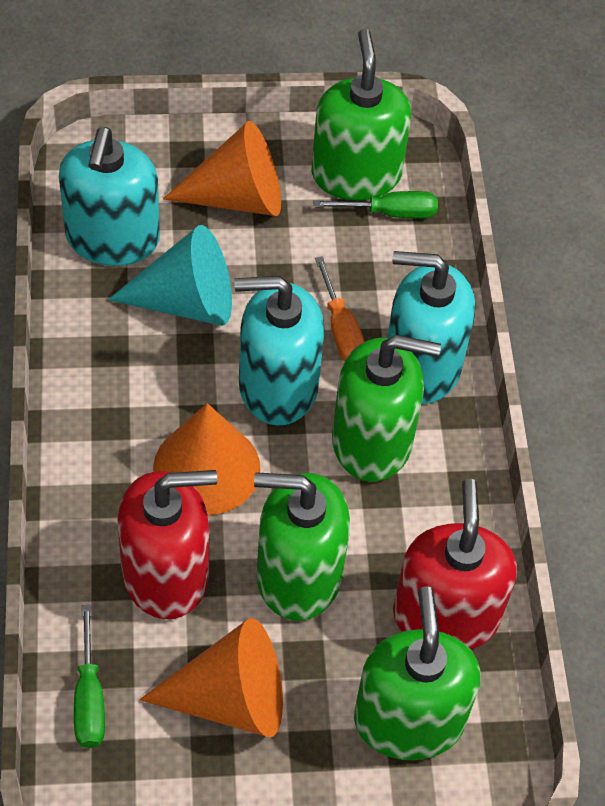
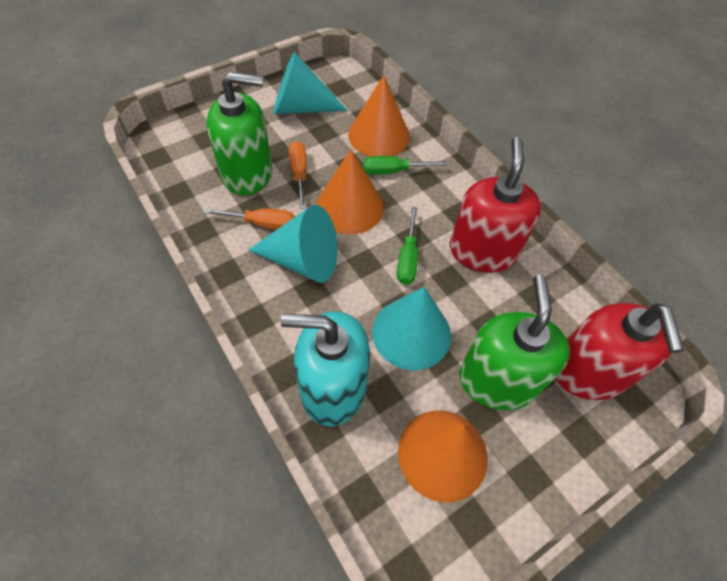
green soap dispenser: 4 -> 2
orange screwdriver: 1 -> 2
turquoise cone: 1 -> 3
turquoise soap dispenser: 3 -> 1

